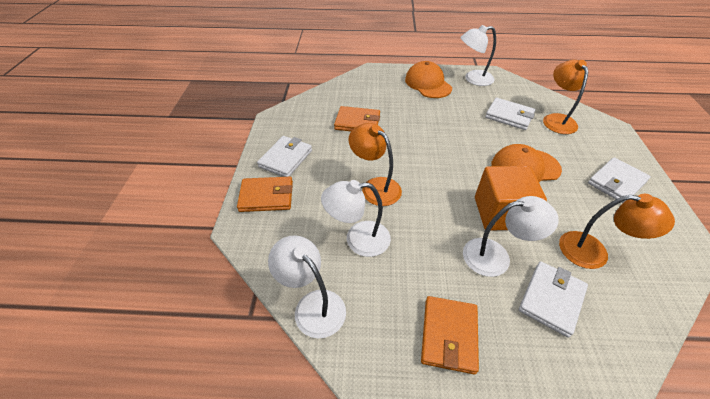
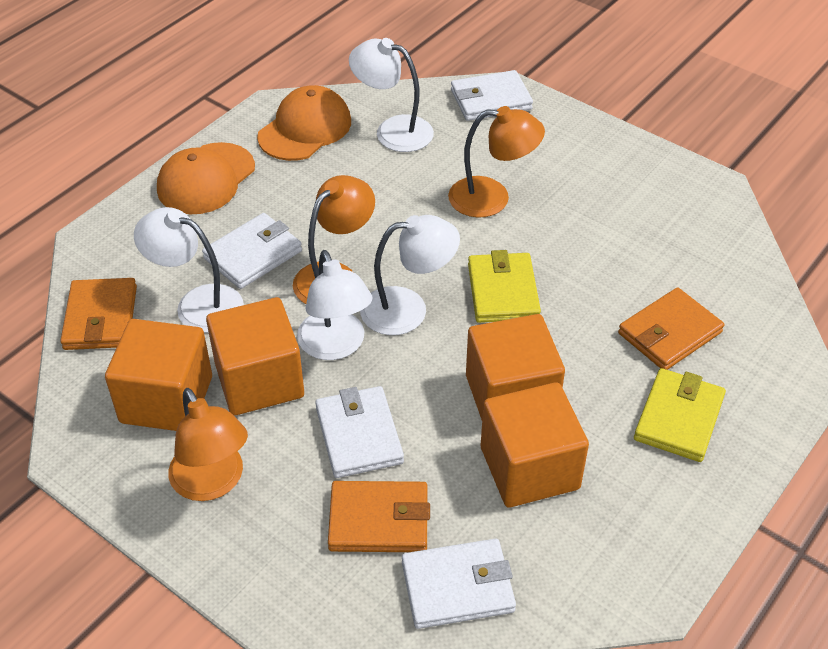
orange cube: 1 -> 4
yellow wallet: 0 -> 2

